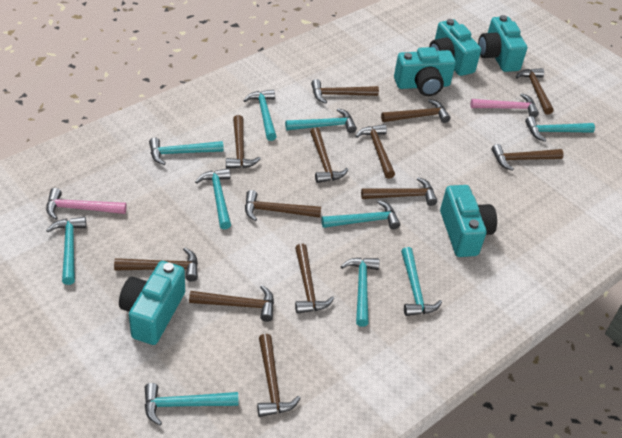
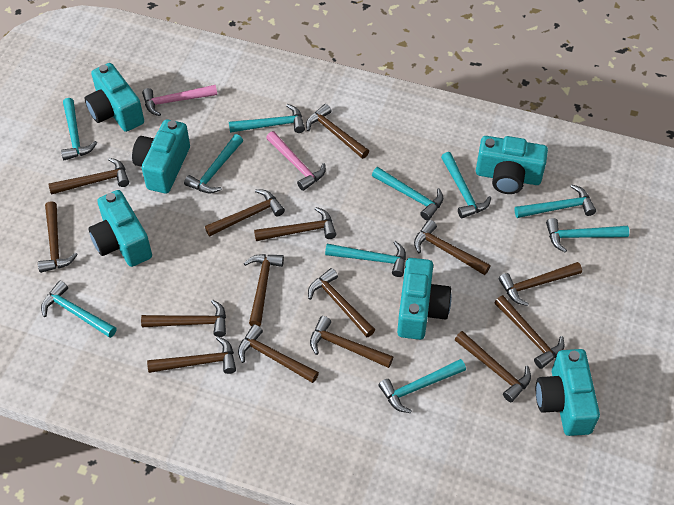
brown hammer: 13 -> 15
turquoise camera: 5 -> 6

